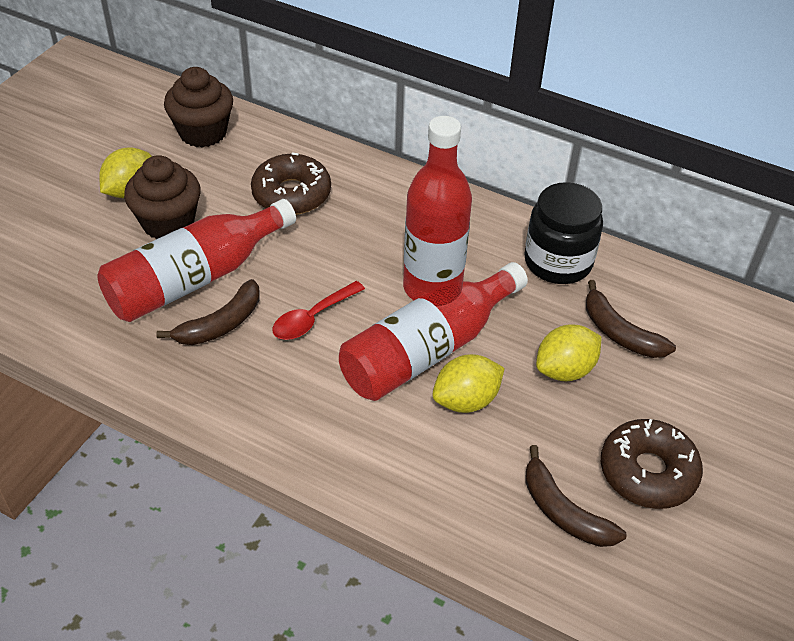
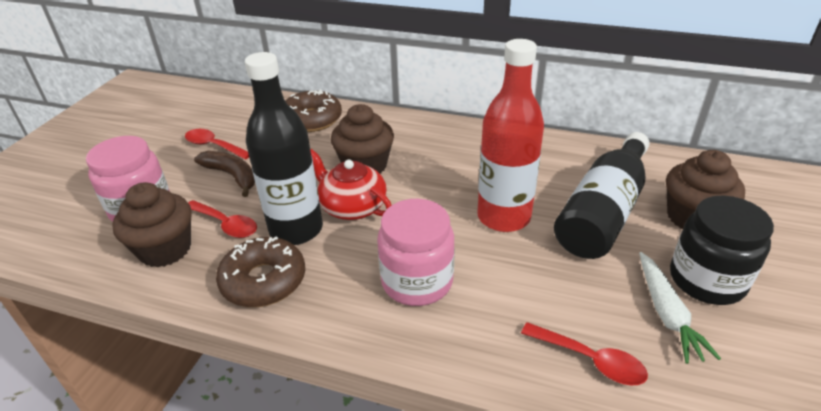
black bottle: 0 -> 2
brown banana: 3 -> 1
brown cupcake: 2 -> 3
pink jar: 0 -> 2
red bottle: 3 -> 1
red spoon: 1 -> 3
red teapot: 0 -> 1
white carrot: 0 -> 1
yellow lemon: 3 -> 0

